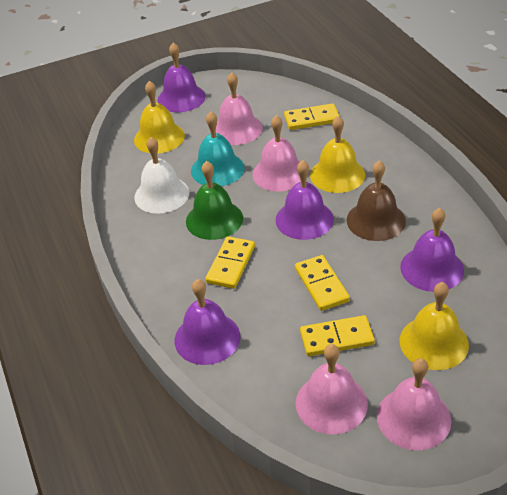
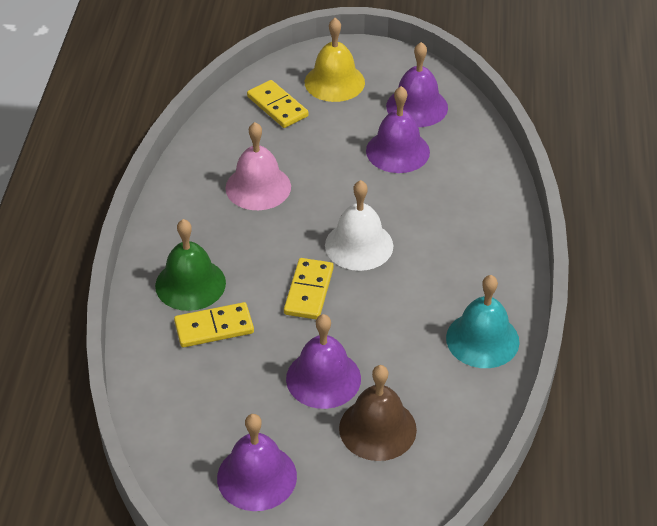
pink bell: 4 -> 1
yellow bell: 3 -> 1
yellow domino: 4 -> 3

